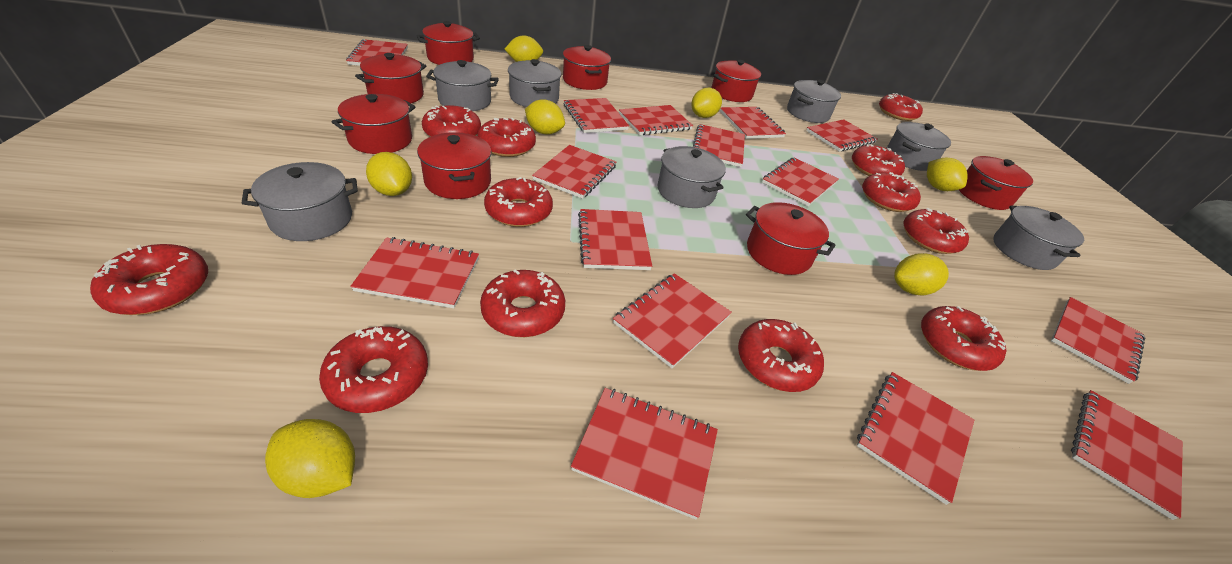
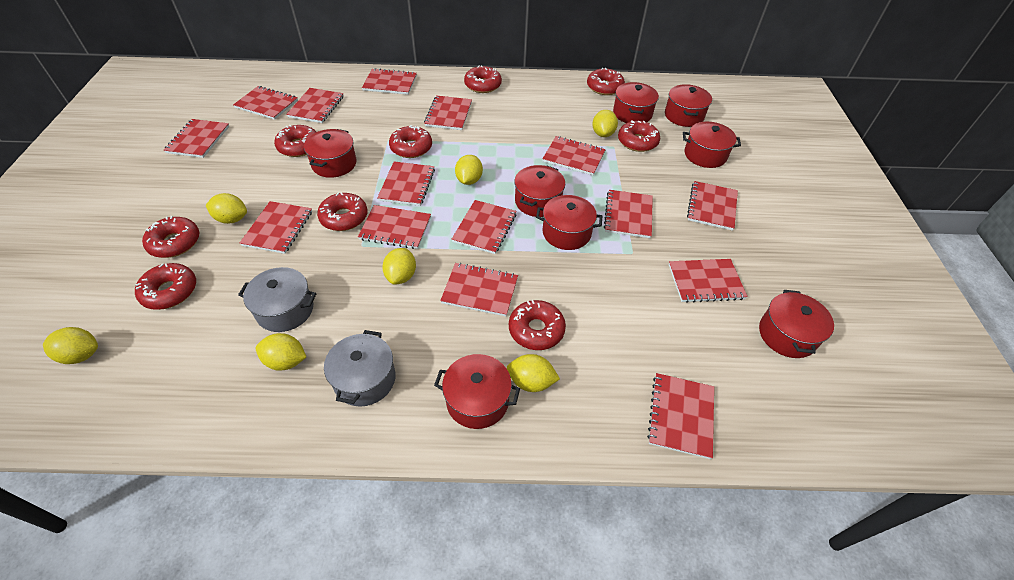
grey pot: 7 -> 2
red donut: 12 -> 9

